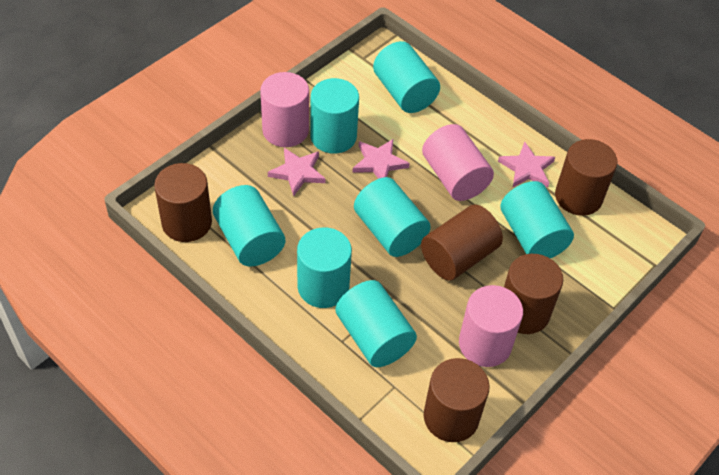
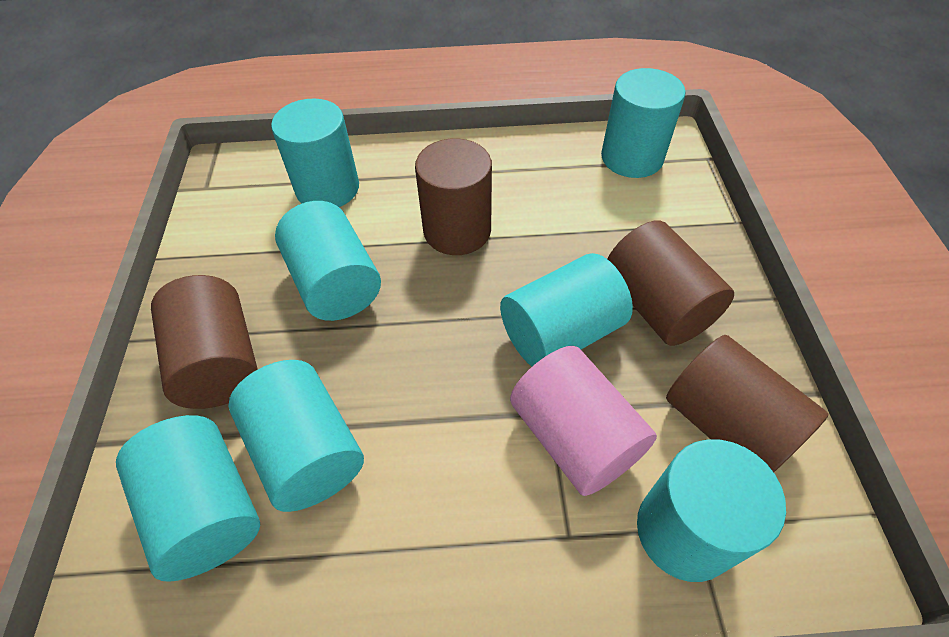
brown cylinder: 5 -> 4
pink cylinder: 3 -> 1
pink star: 3 -> 0

